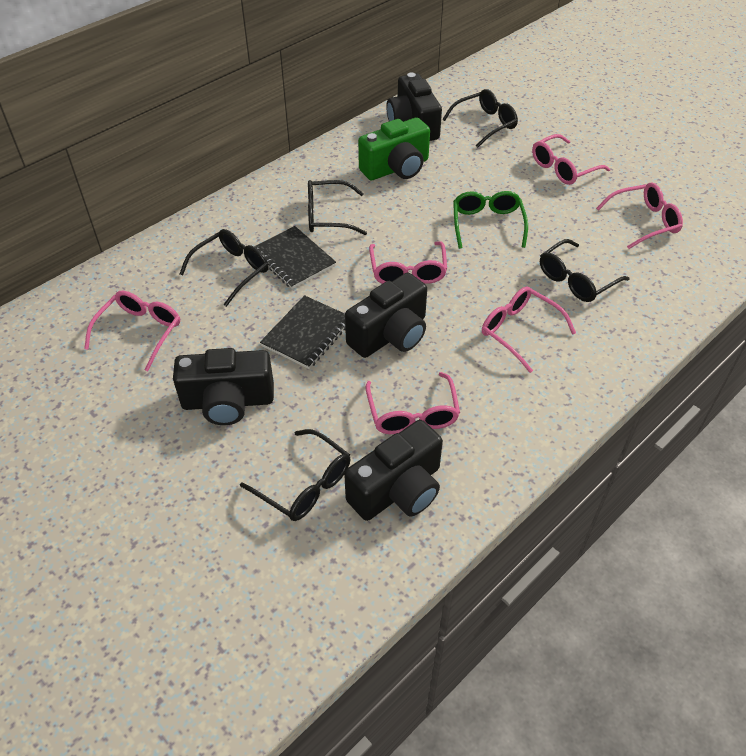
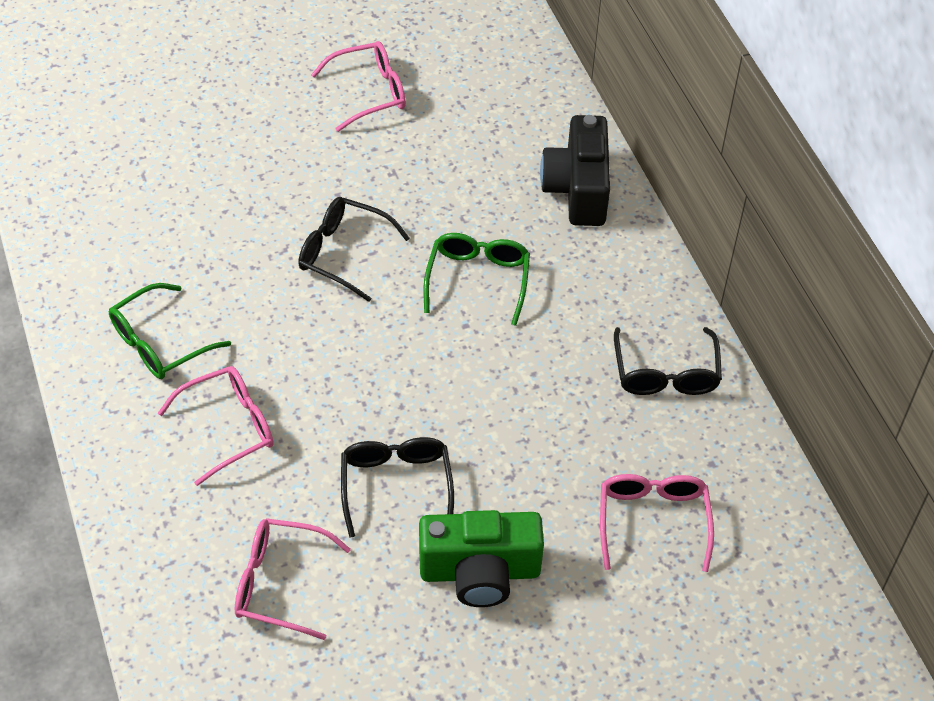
black camera: 4 -> 1
black glasses: 5 -> 3
black notebook: 2 -> 0
green glasses: 1 -> 2
pink glasses: 6 -> 4

